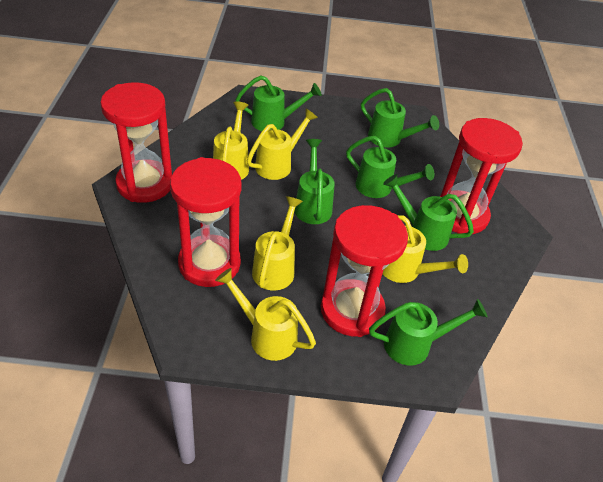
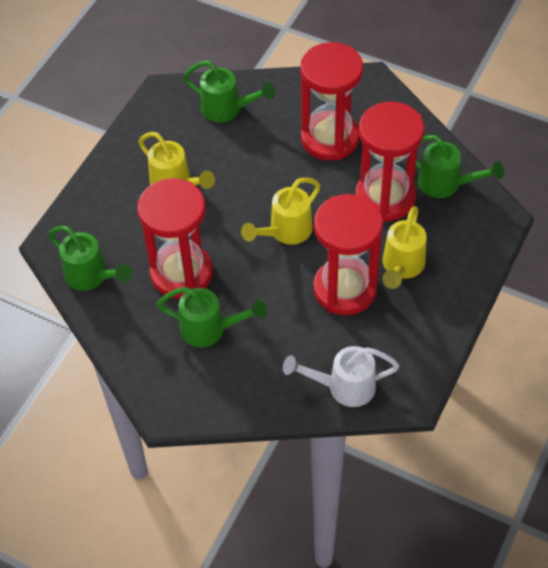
green watering can: 6 -> 4
white watering can: 0 -> 1
yellow watering can: 5 -> 3

